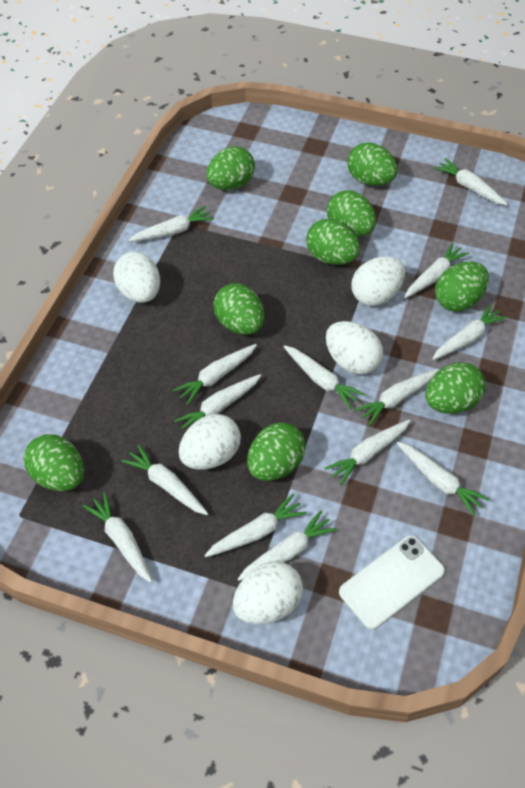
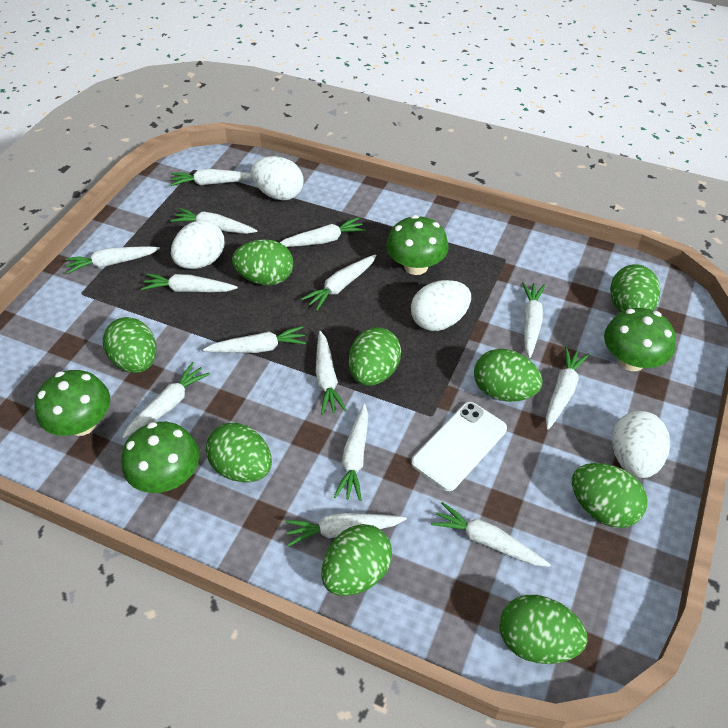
green mushroom: 0 -> 4
white egg: 5 -> 4

